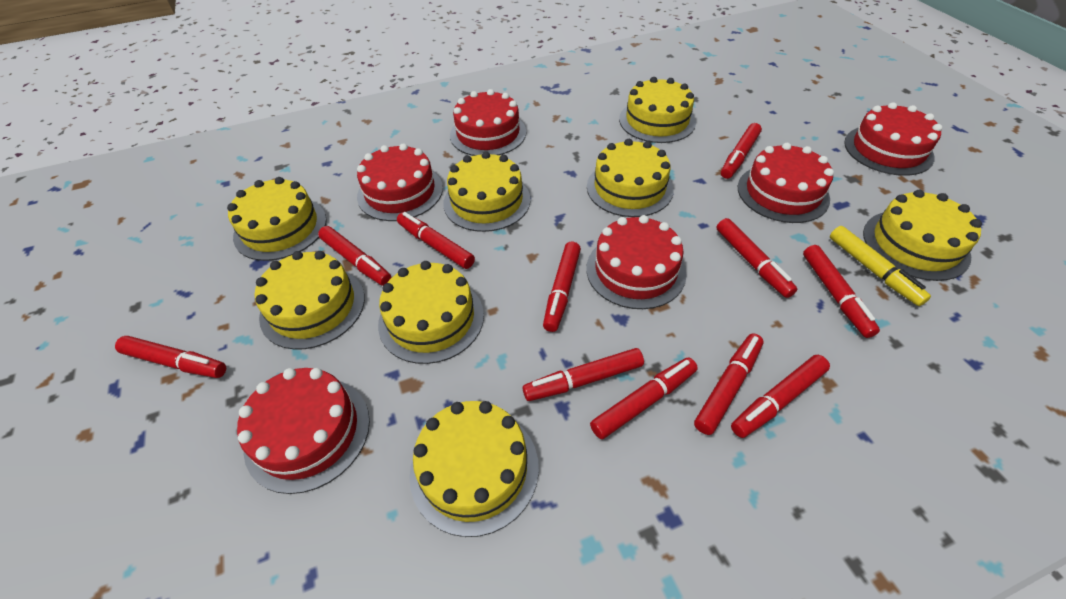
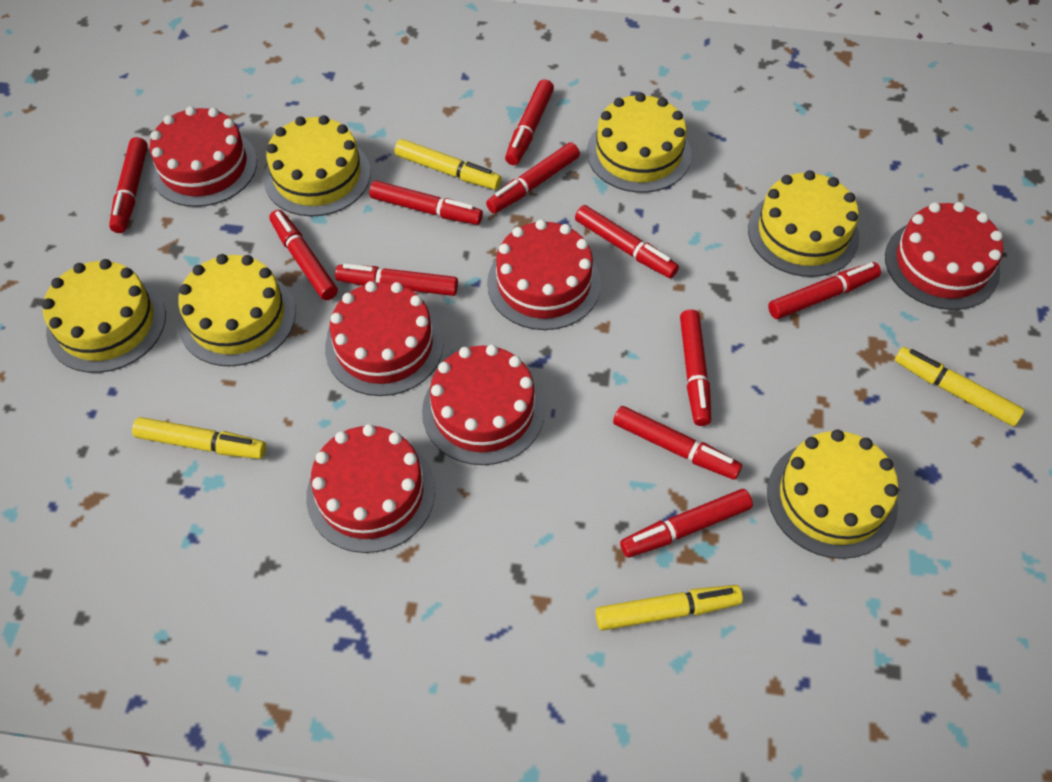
yellow cake: 8 -> 6
yellow marker: 1 -> 4

